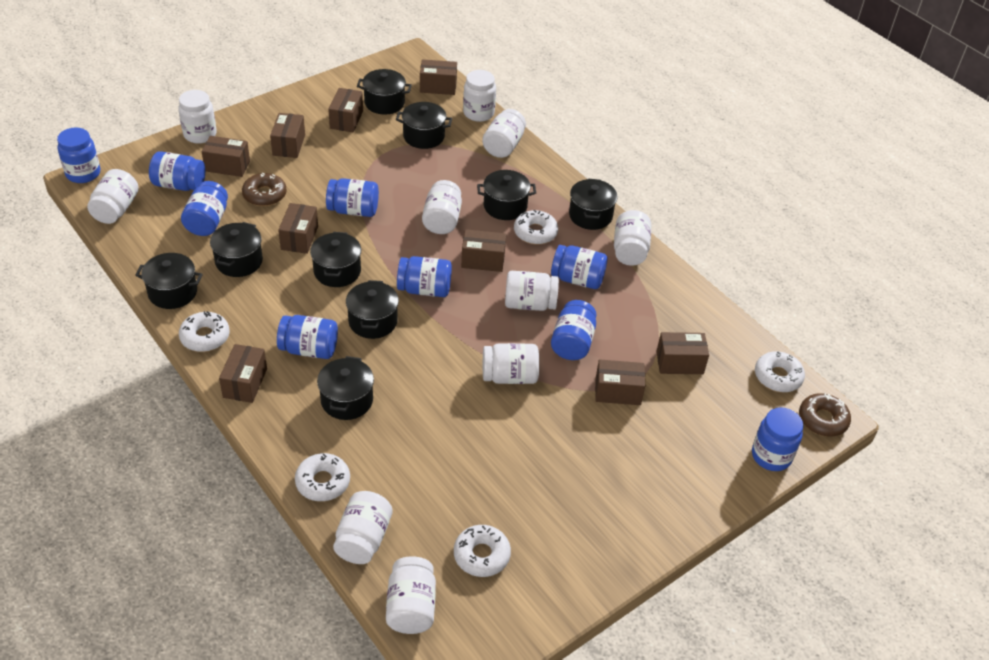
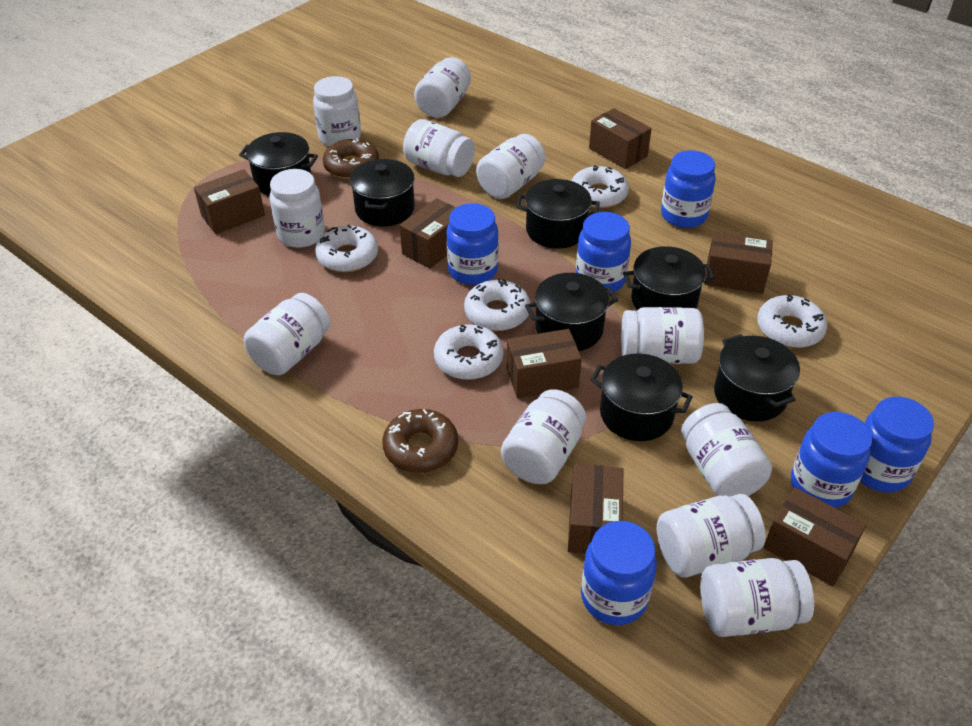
black pot: 9 -> 7
blue jar: 9 -> 6
brown box: 9 -> 7
white jar: 10 -> 11

